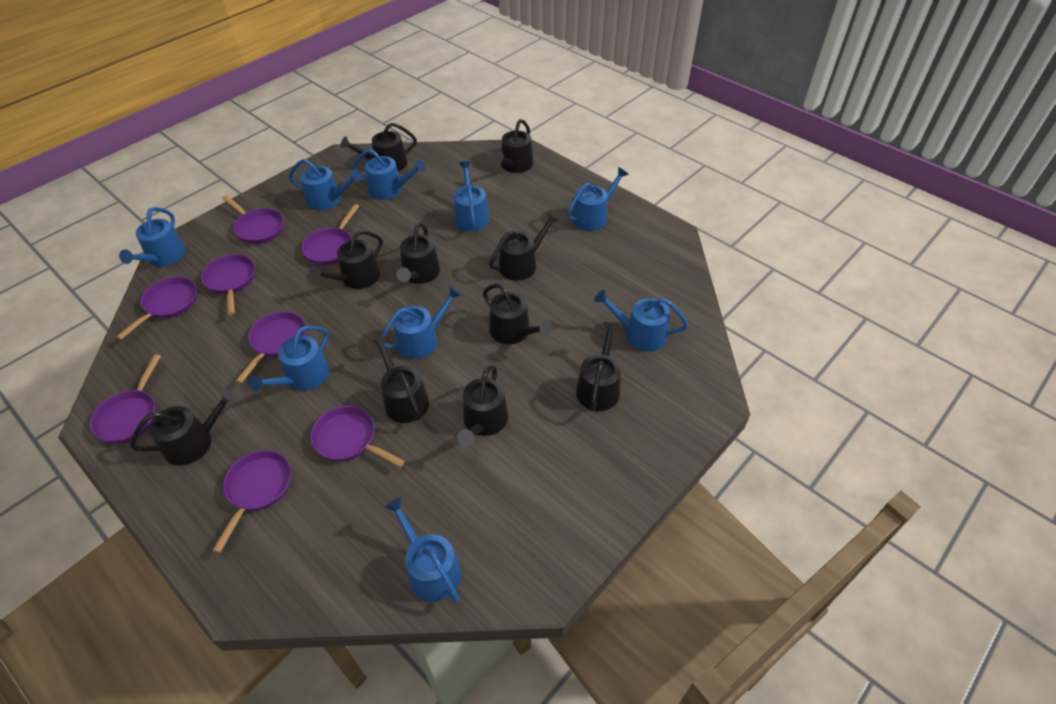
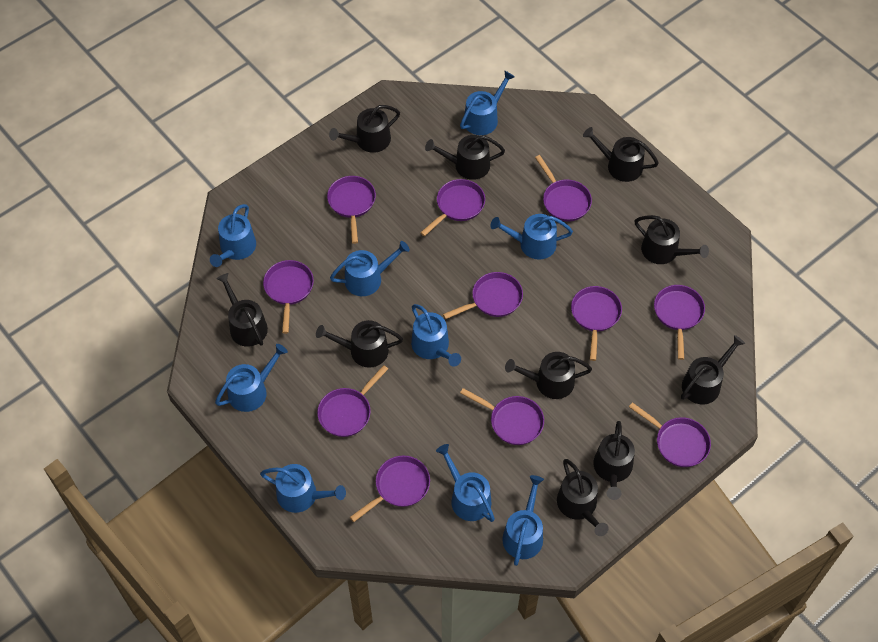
purple pan: 8 -> 11

